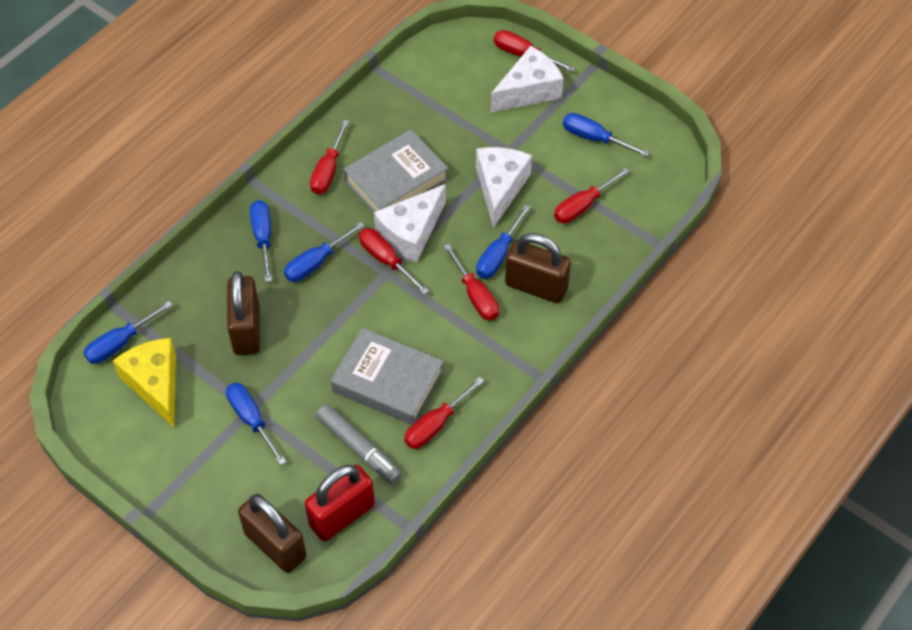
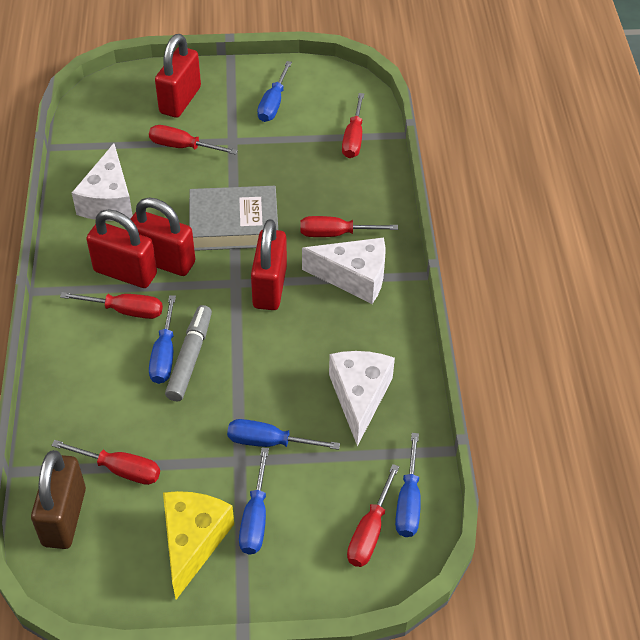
blue screwdriver: 6 -> 5
brown padlock: 3 -> 1
grey book: 2 -> 1
red padlock: 1 -> 4

